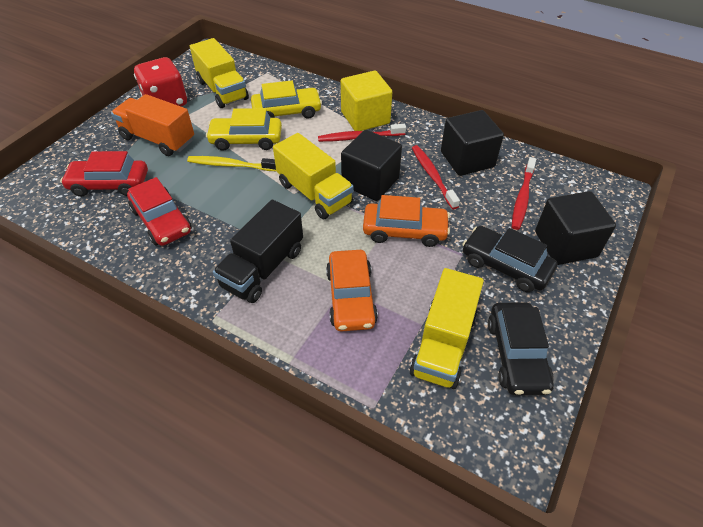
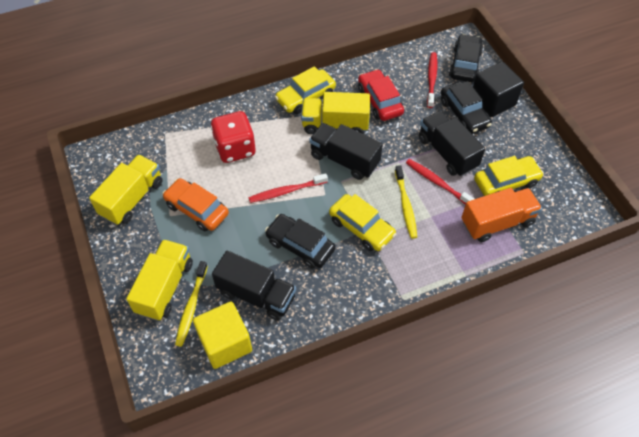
black car: 2 -> 3
black cube: 3 -> 1
black truck: 1 -> 3
orange car: 2 -> 1
red car: 2 -> 1
yellow car: 2 -> 3
yellow toothbrush: 1 -> 2

